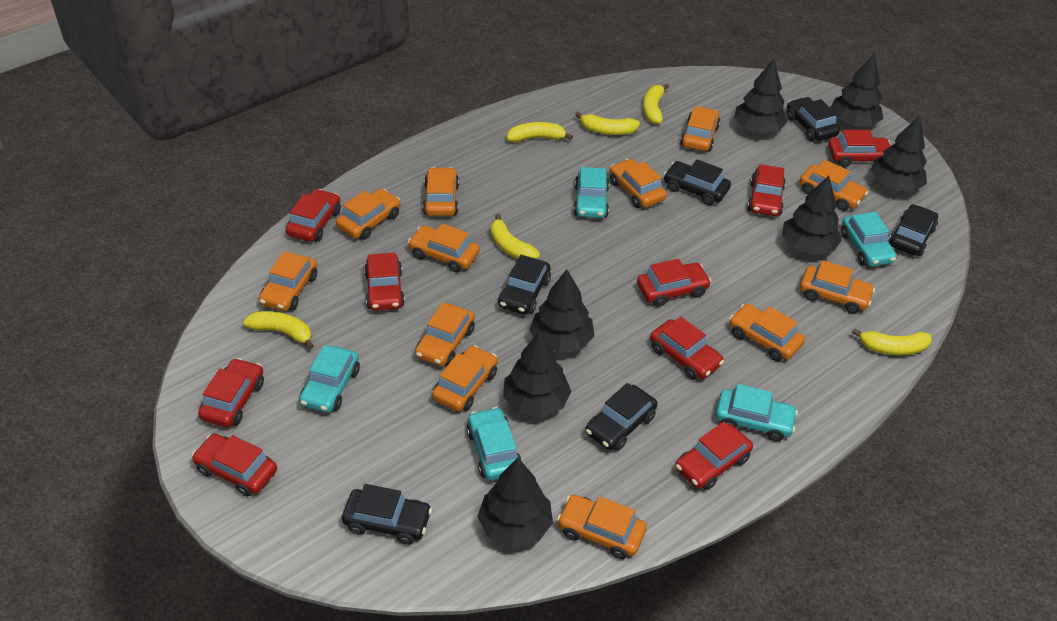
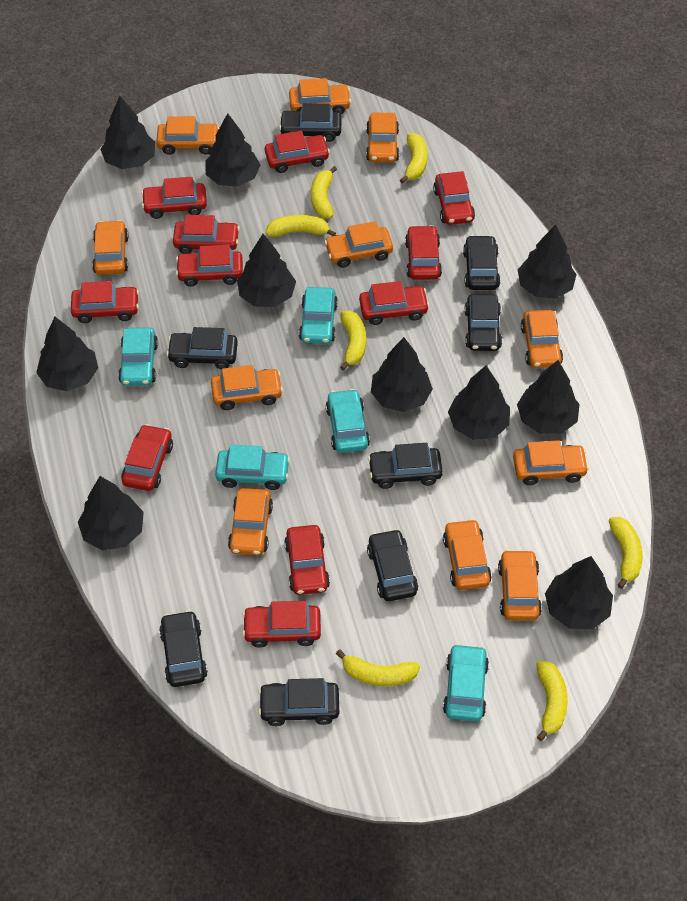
black car: 6 -> 8
black tree: 7 -> 10
orange car: 12 -> 11
red car: 9 -> 11
yellow banana: 6 -> 7

